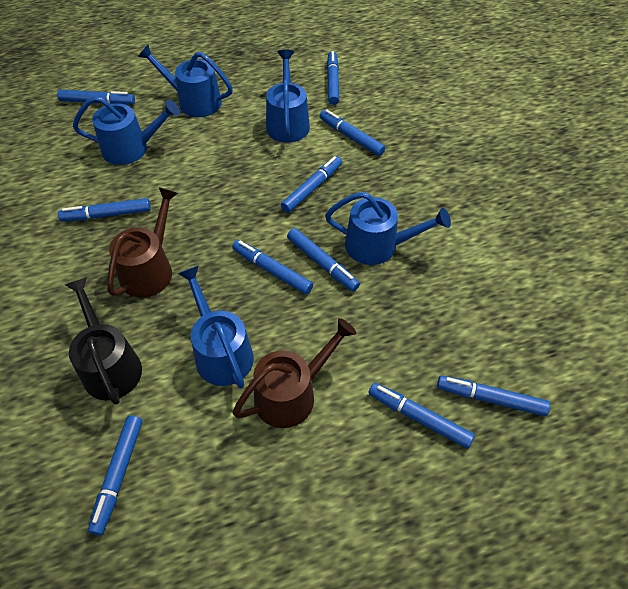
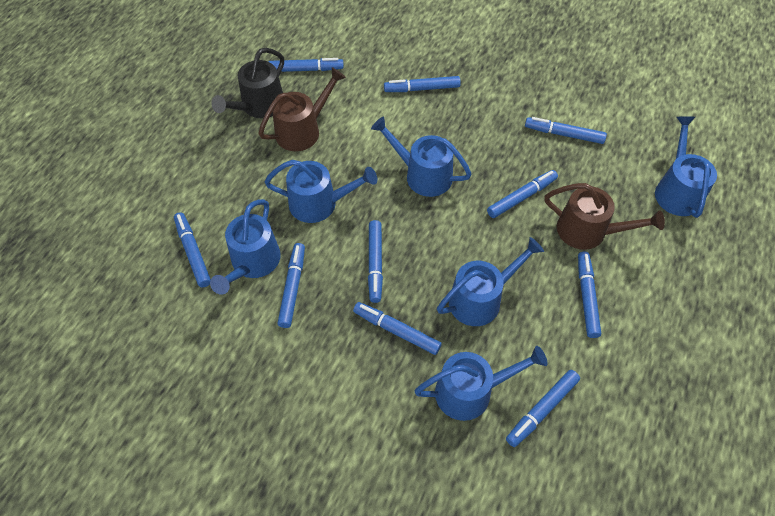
blue watering can: 5 -> 6

